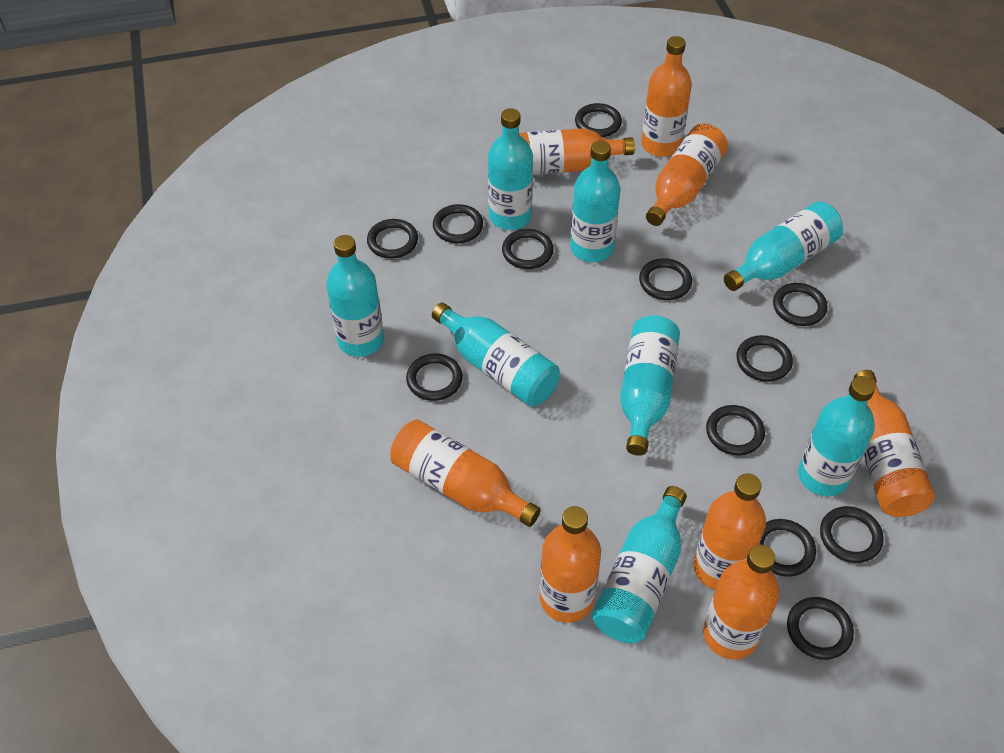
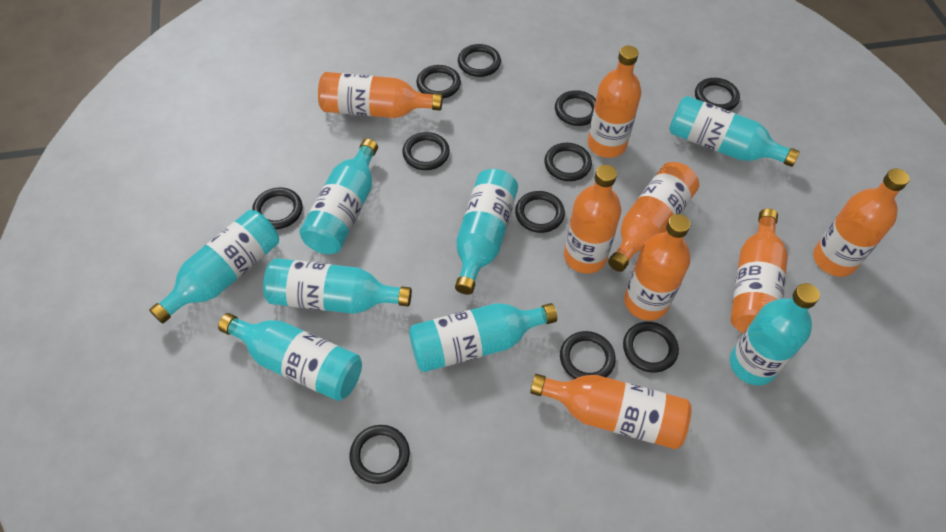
black ring: 12 -> 11

